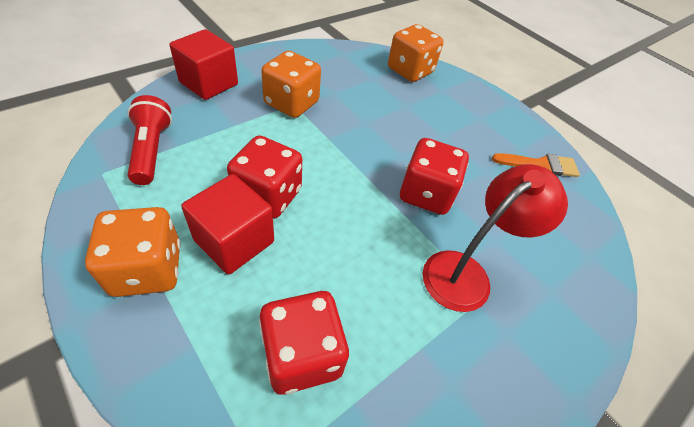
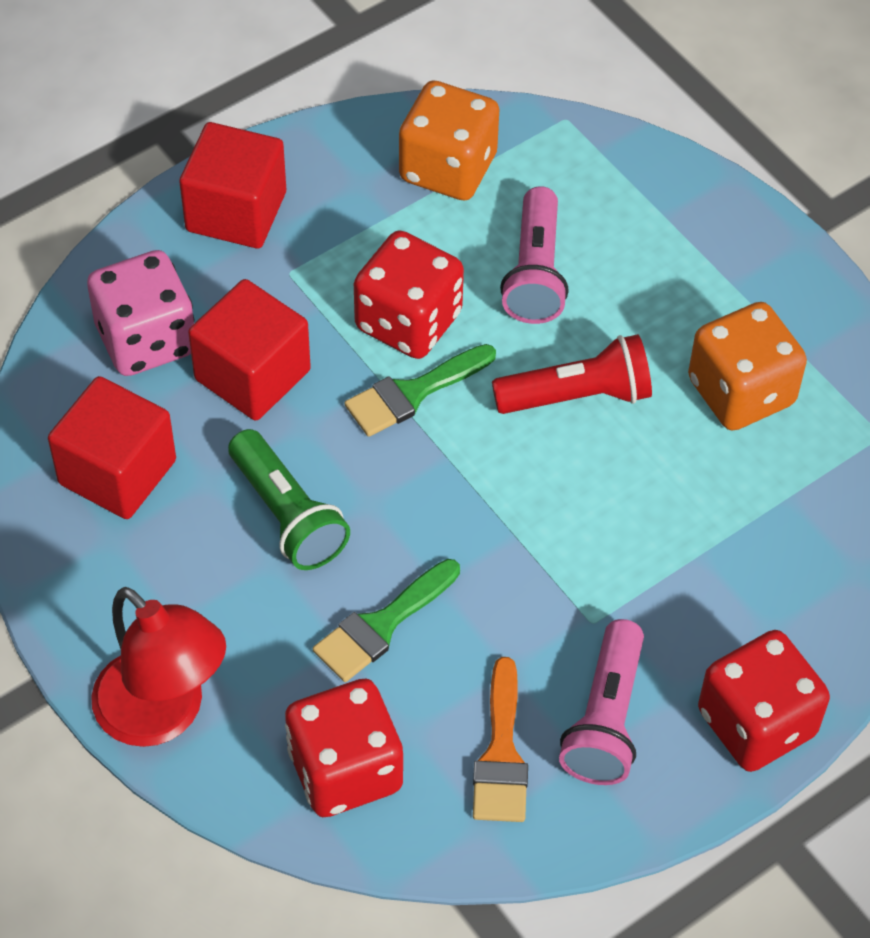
green brush: 0 -> 2
green flashlight: 0 -> 1
orange dice: 3 -> 2
pink dice: 0 -> 1
pink flashlight: 0 -> 2
red cube: 2 -> 3

